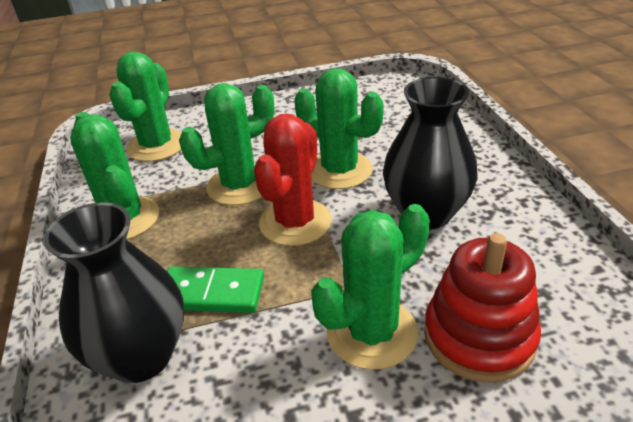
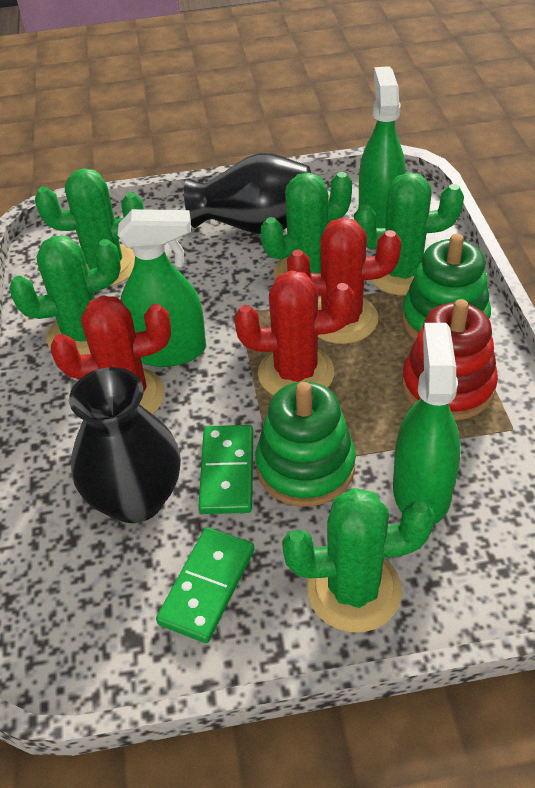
green domino: 1 -> 2
green spray bottle: 0 -> 3
green stacking toy: 0 -> 2
red cactus: 1 -> 3

